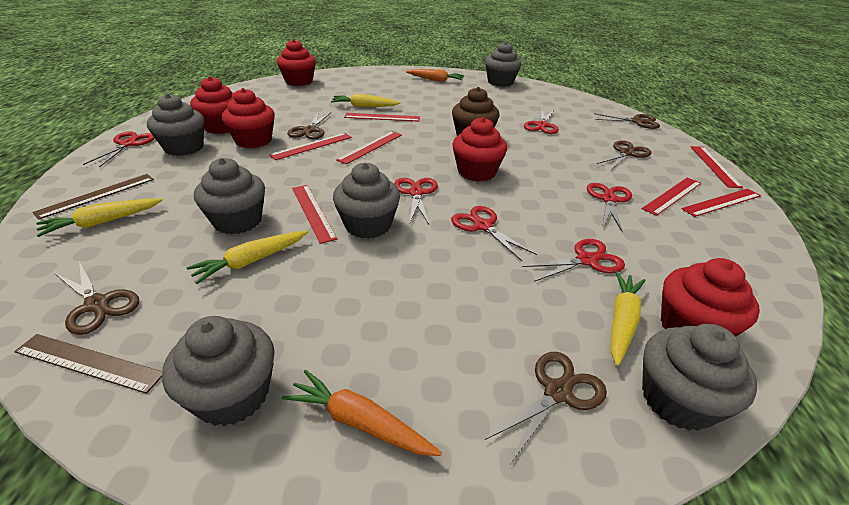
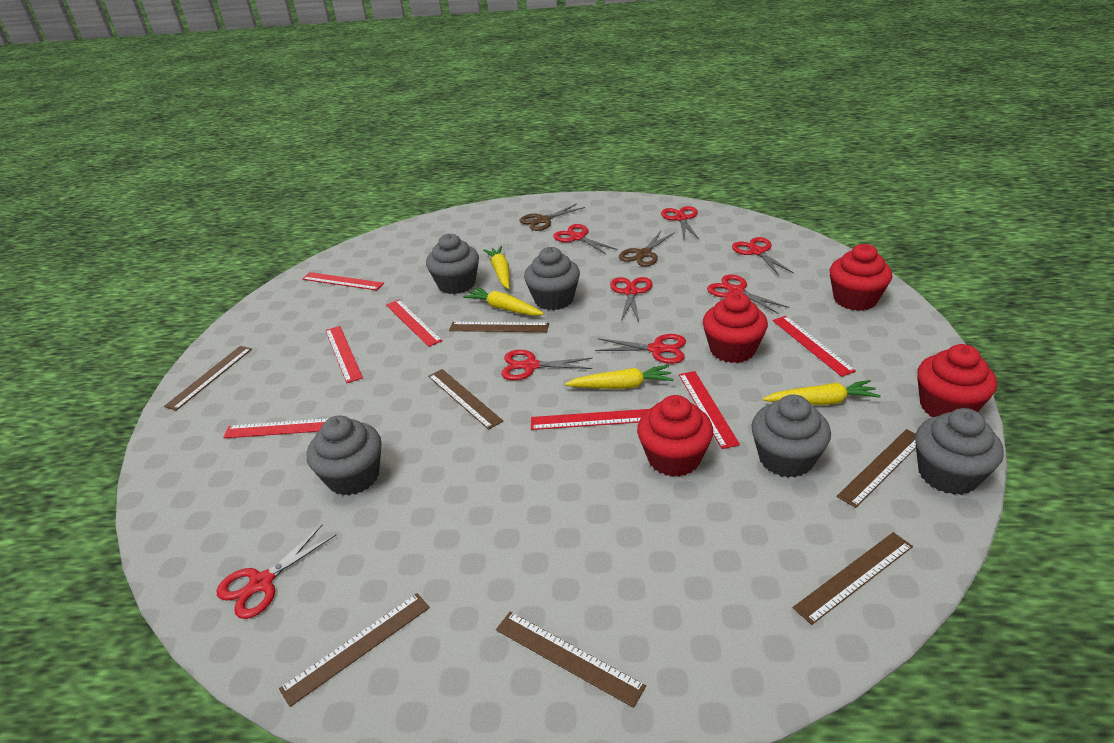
brown cupcake: 1 -> 0
brown ruler: 2 -> 7
brown scissors: 5 -> 2
grey cupcake: 6 -> 5
orange carrot: 2 -> 0
red cupcake: 5 -> 4
red scissors: 6 -> 8

